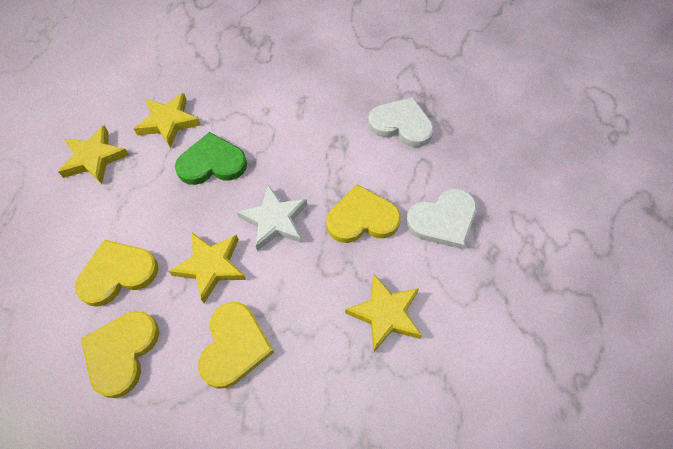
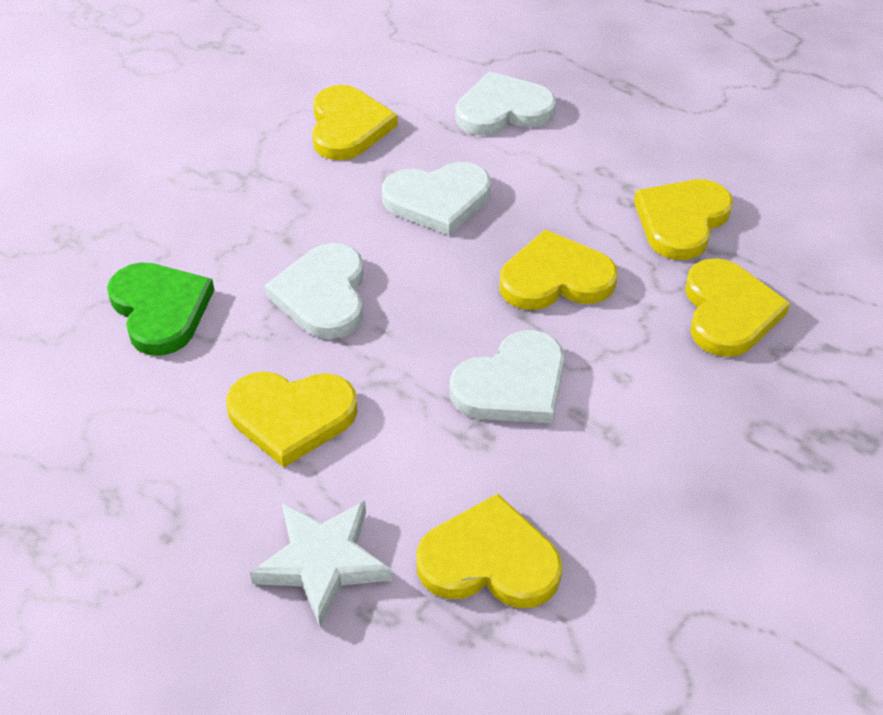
white heart: 2 -> 4
yellow heart: 4 -> 6
yellow star: 4 -> 0

